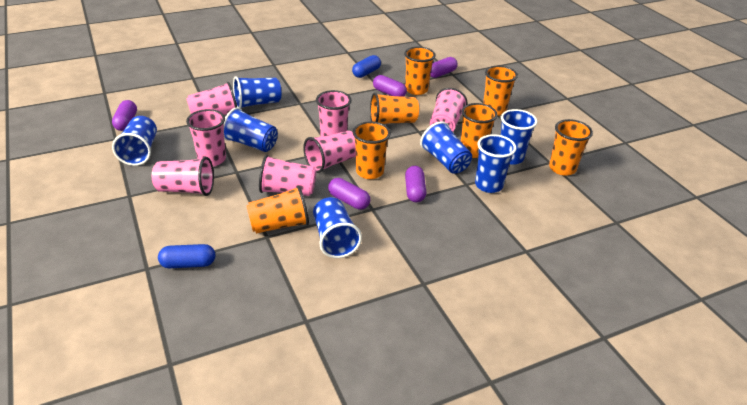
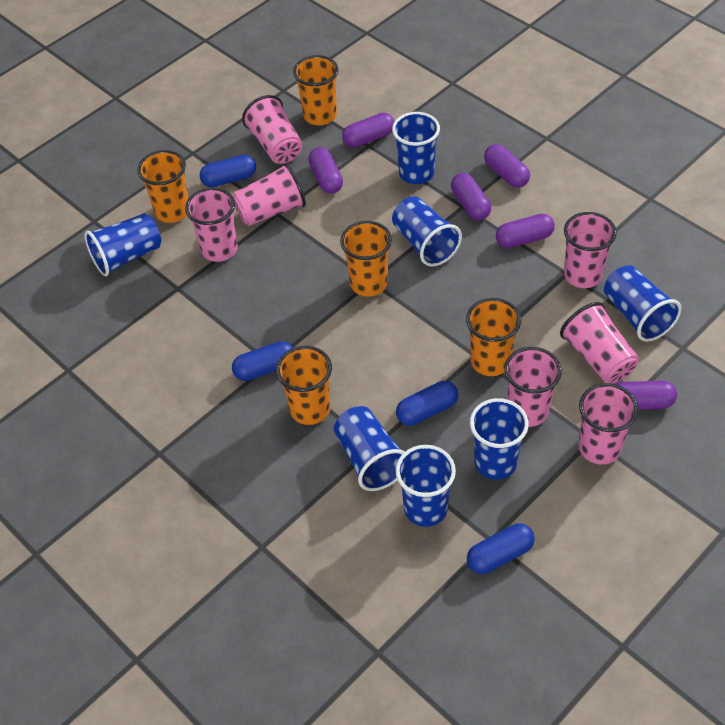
blue capsule: 2 -> 4
orange cup: 7 -> 5
purple capsule: 5 -> 6

